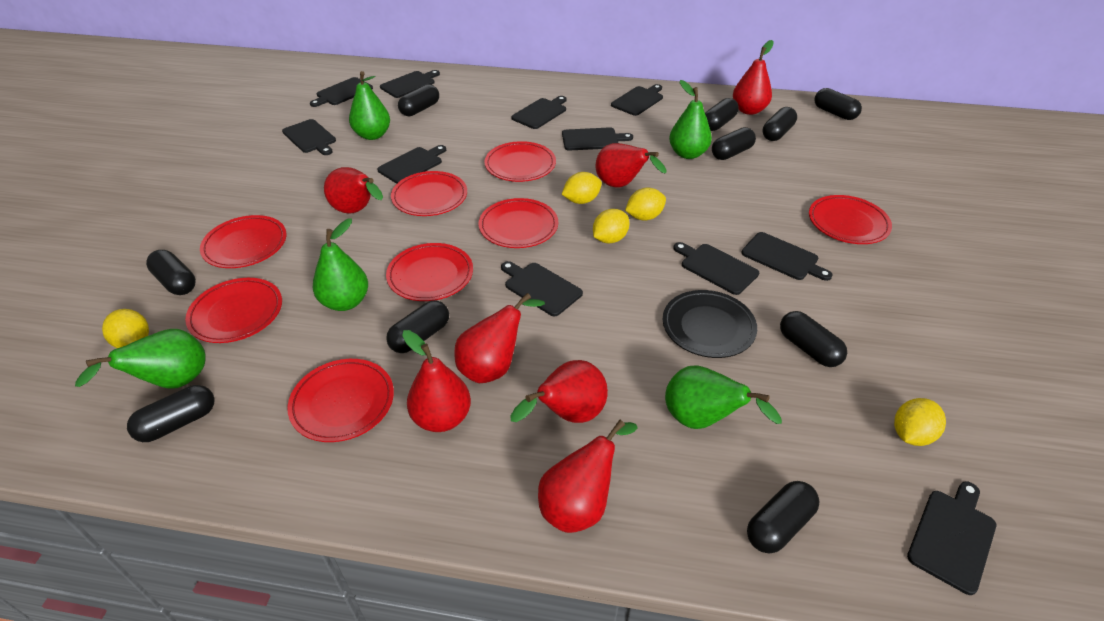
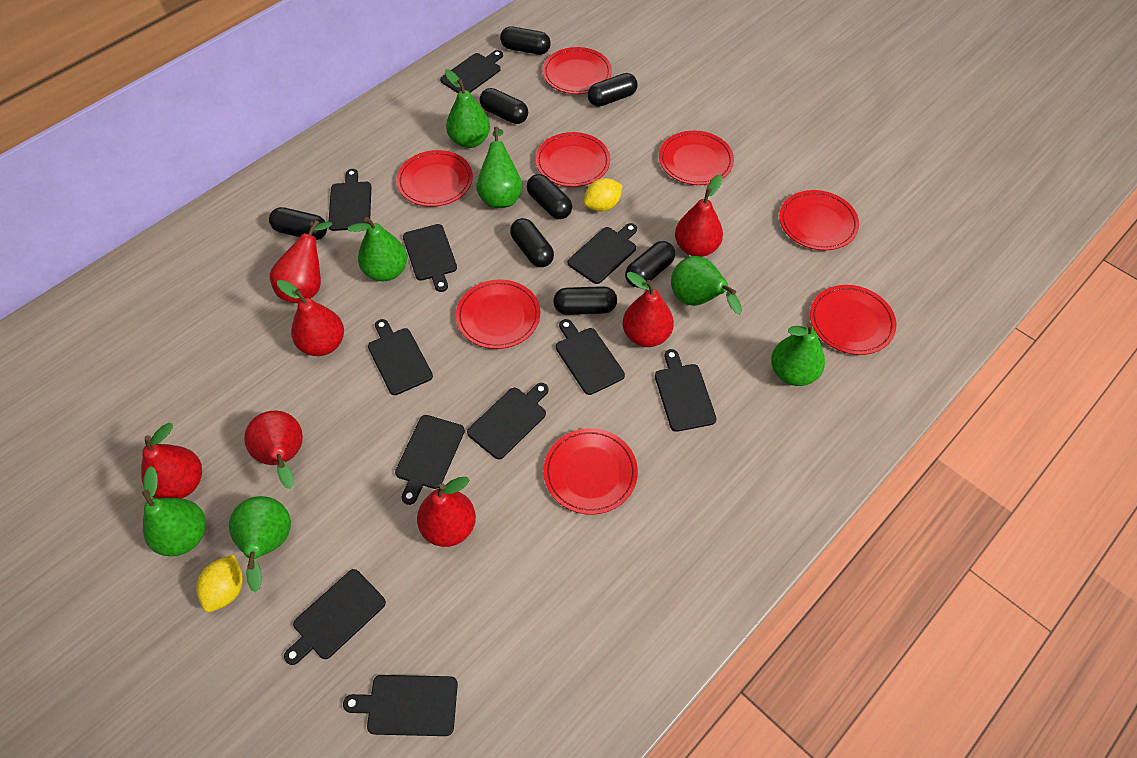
black capsule: 10 -> 8
black plate: 1 -> 0
green pear: 5 -> 7
yellow lemon: 5 -> 2

